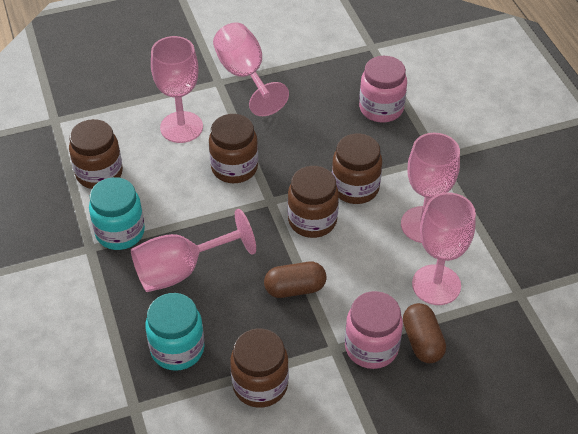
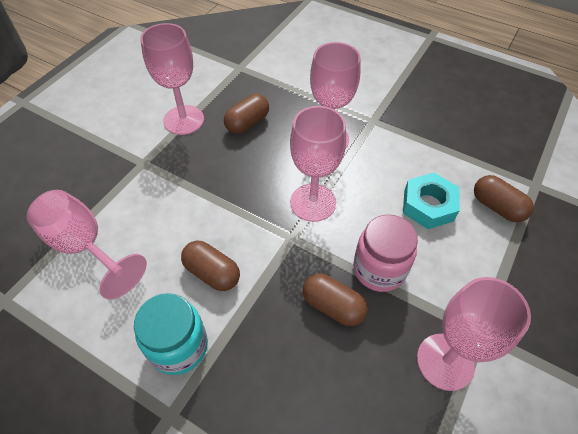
brown capsule: 2 -> 4
brown jar: 5 -> 0
pink jar: 2 -> 1
turquoise jar: 2 -> 1
turquoise nut: 0 -> 1

